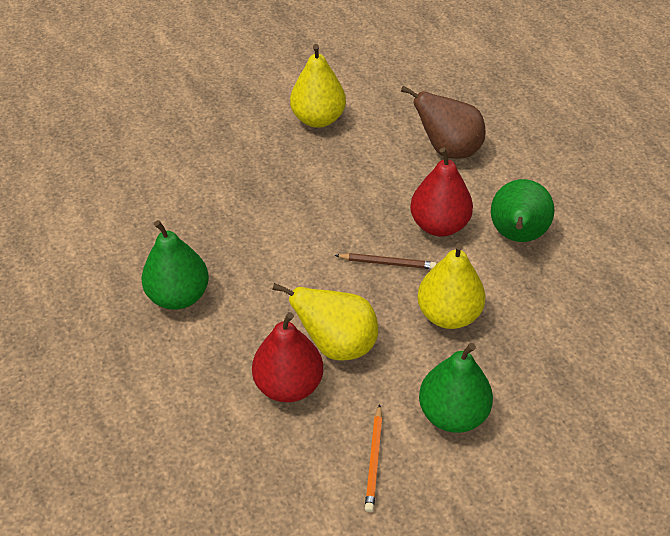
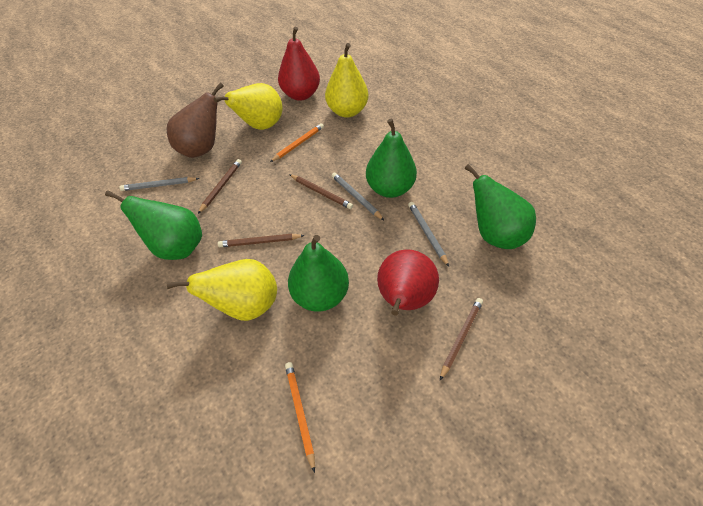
brown pencil: 1 -> 4
green pear: 3 -> 4
grey pencil: 0 -> 3
orange pencil: 1 -> 2

